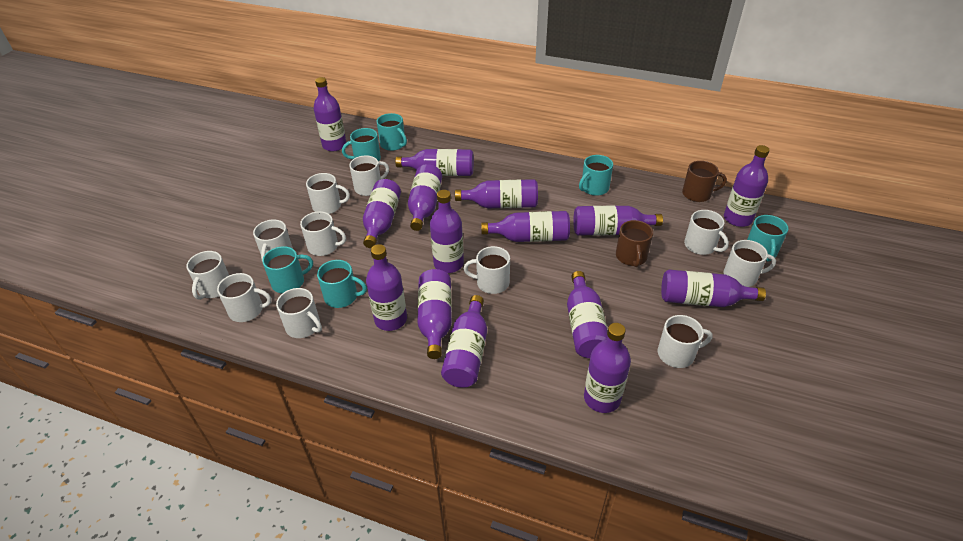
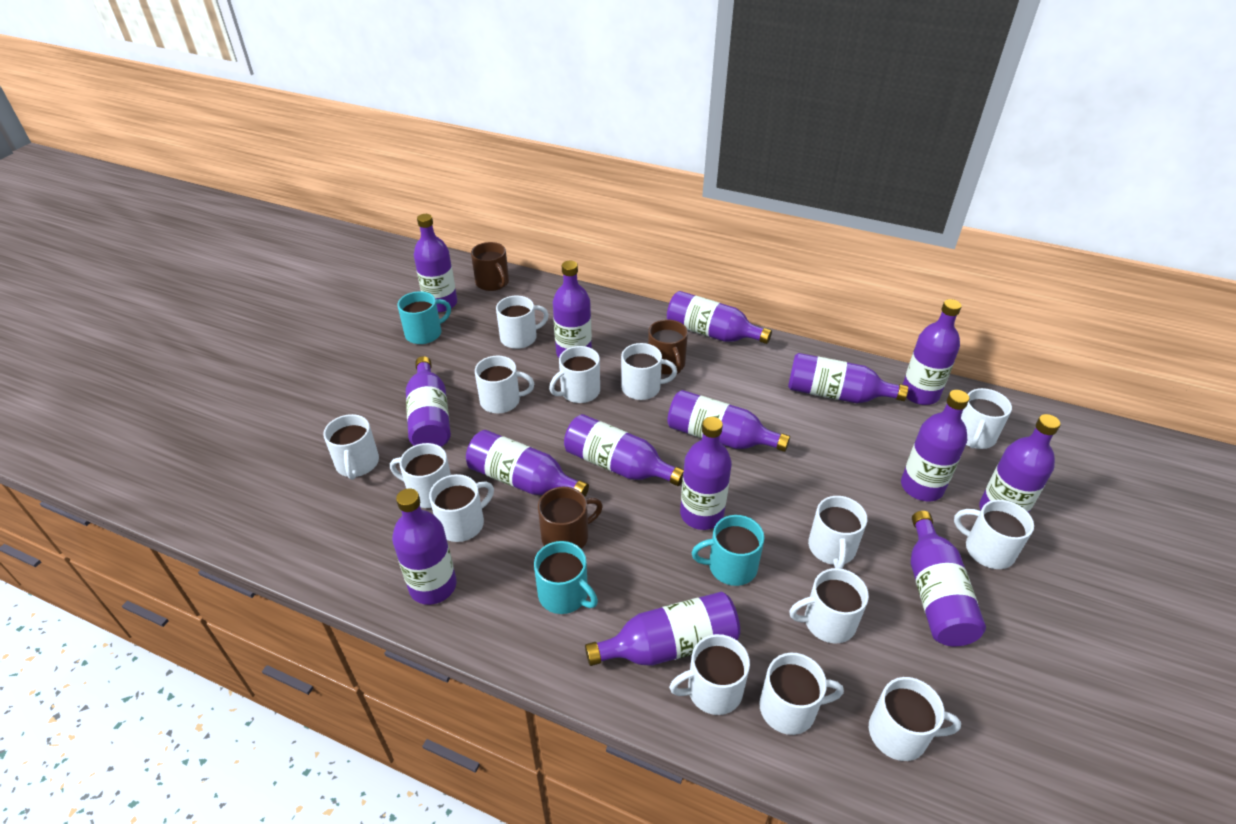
brown mug: 2 -> 3
turquoise mug: 6 -> 3
white mug: 11 -> 14

